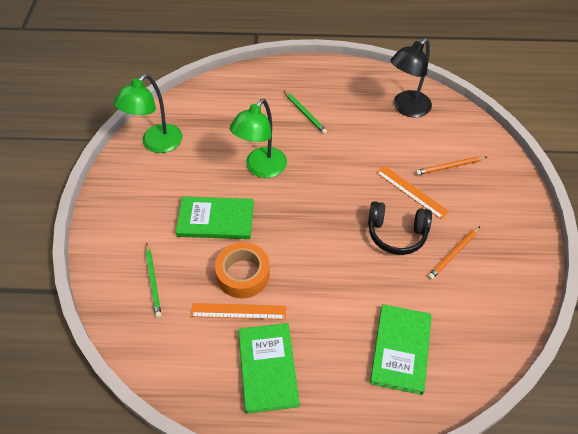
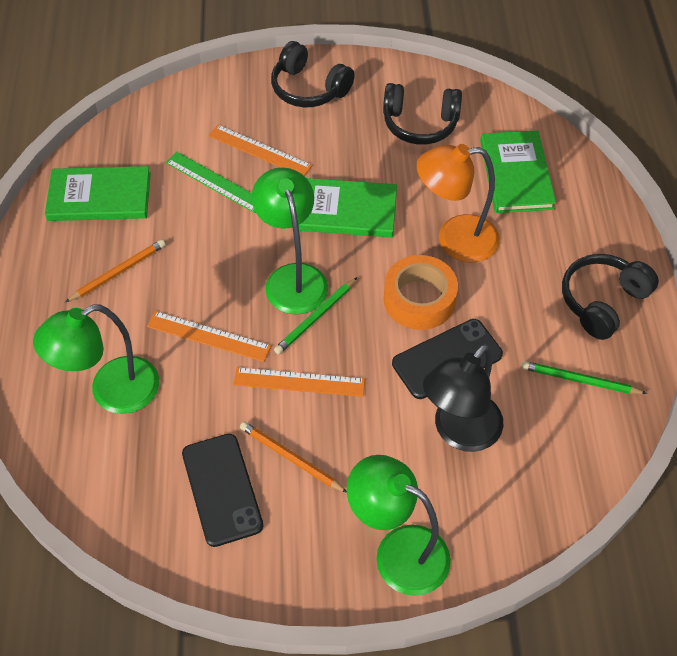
black headphones: 1 -> 3
black phone: 0 -> 2
green lamp: 2 -> 3
green ruler: 0 -> 1
orange lamp: 0 -> 1
orange ruler: 2 -> 3

